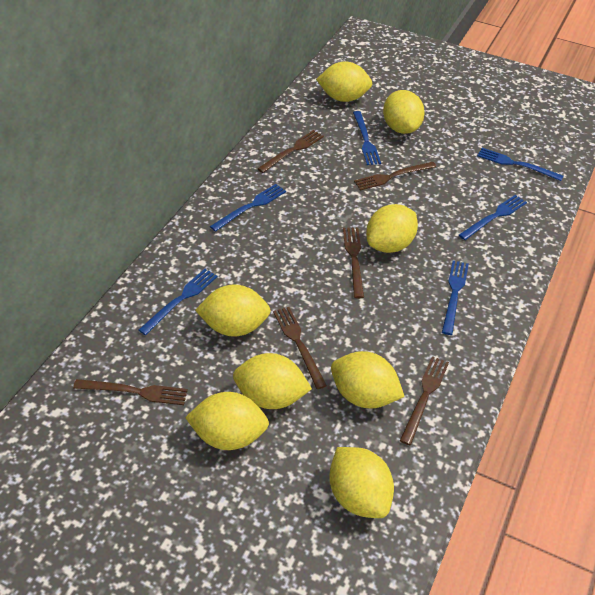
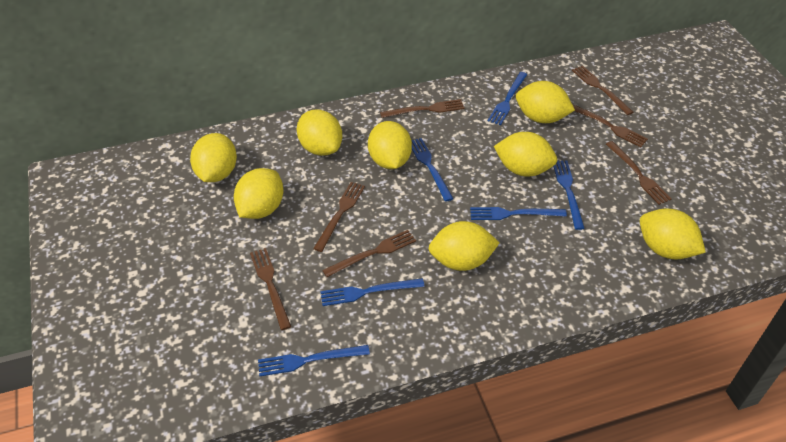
brown fork: 6 -> 7

